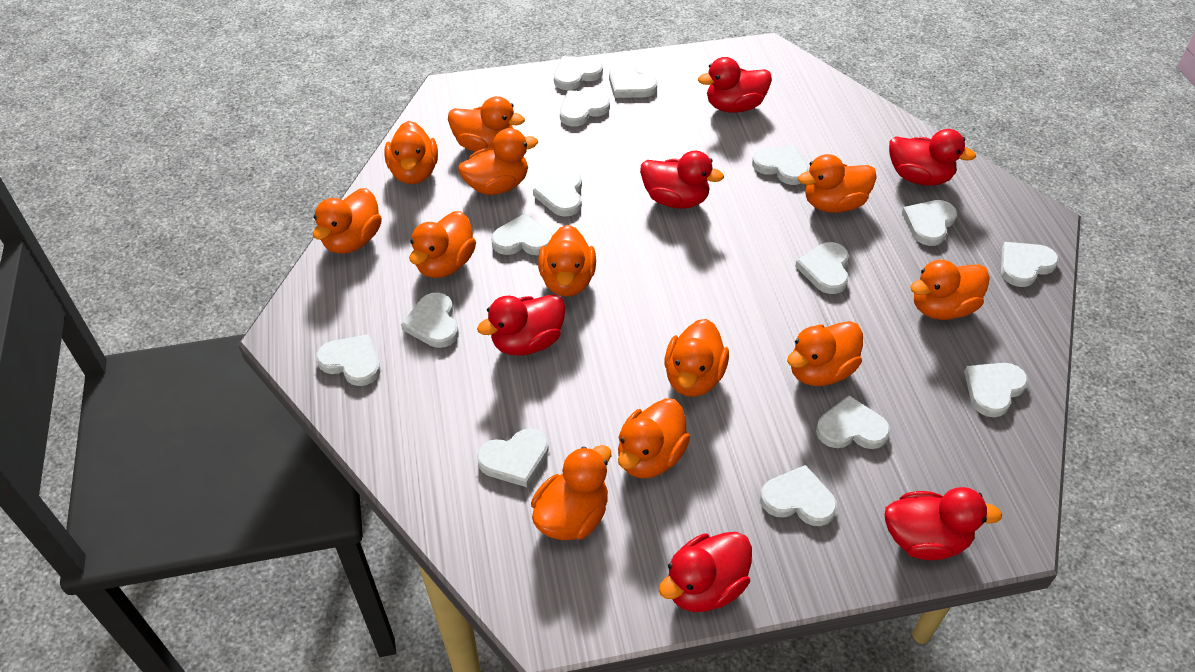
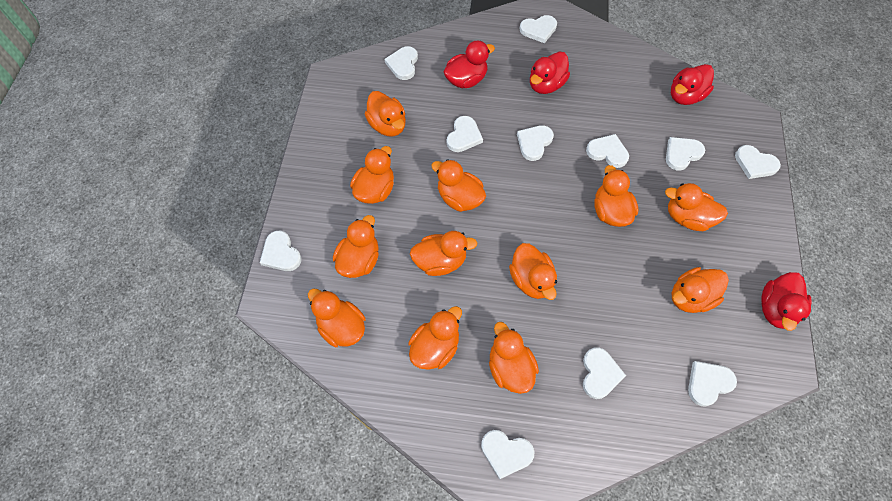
red duck: 6 -> 4
white heart: 15 -> 11

